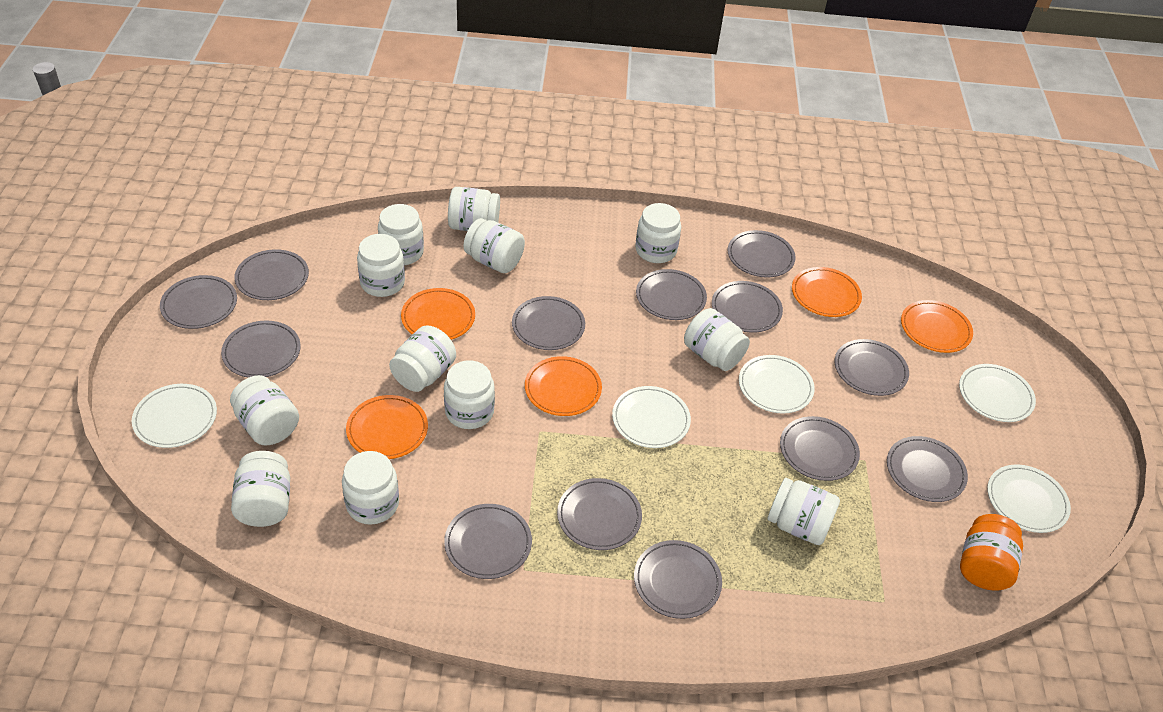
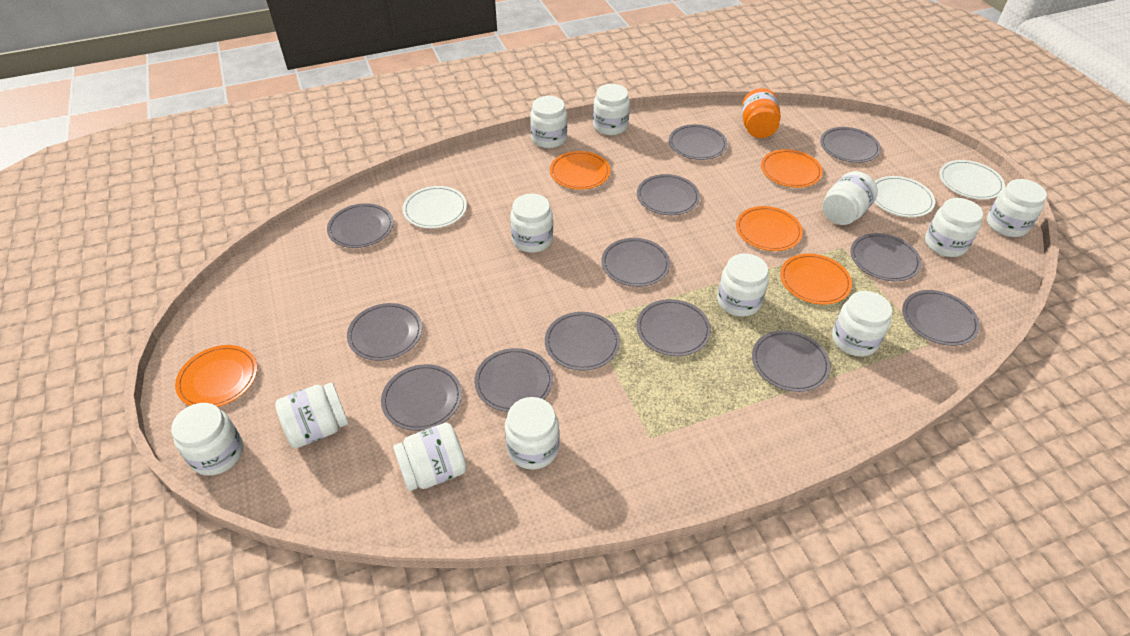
white plate: 5 -> 3

